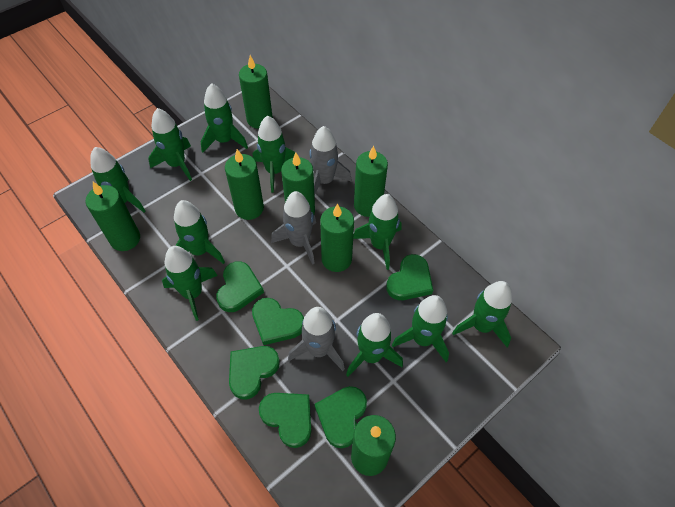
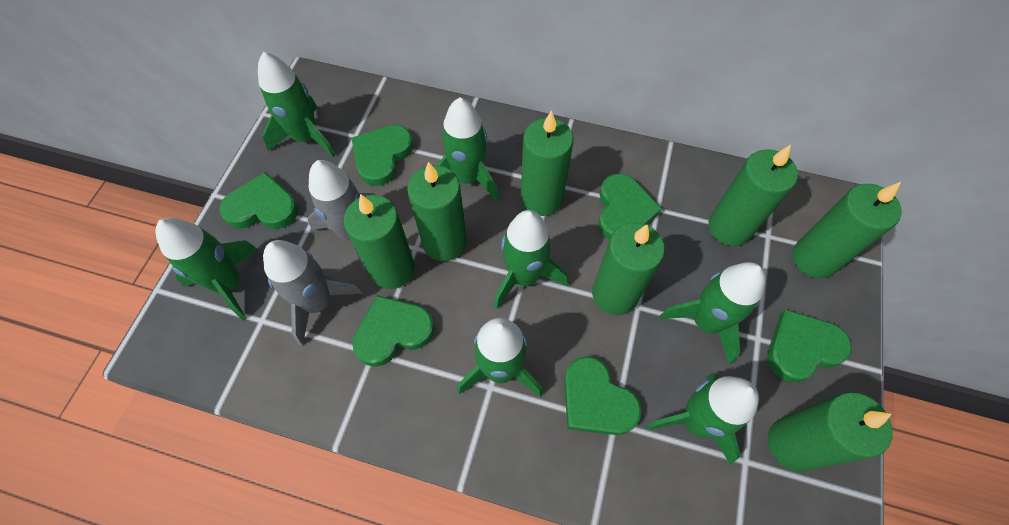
green rocket: 10 -> 7
grey rocket: 3 -> 2

